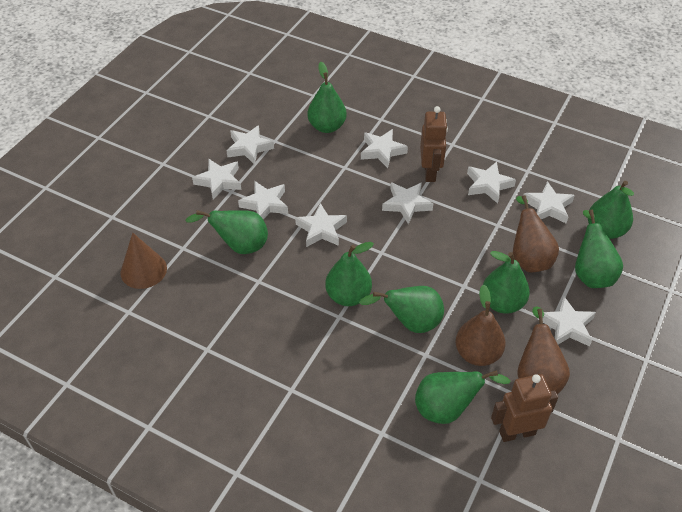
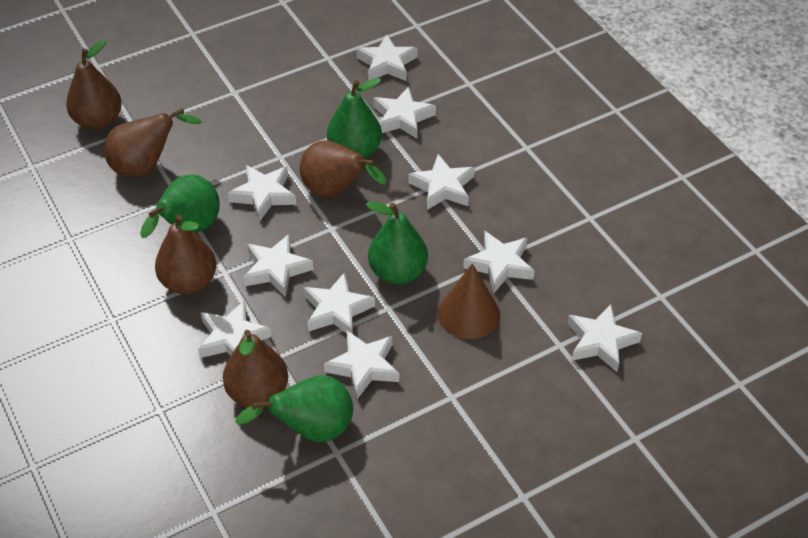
brown pear: 3 -> 5
brown robot: 2 -> 0
green pear: 8 -> 4
white star: 9 -> 10

